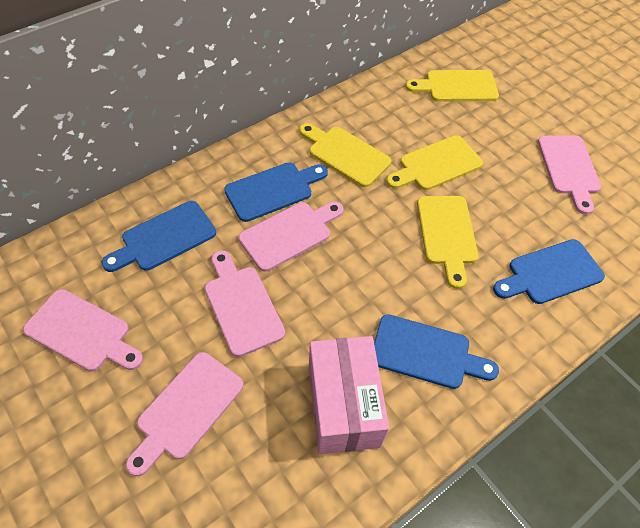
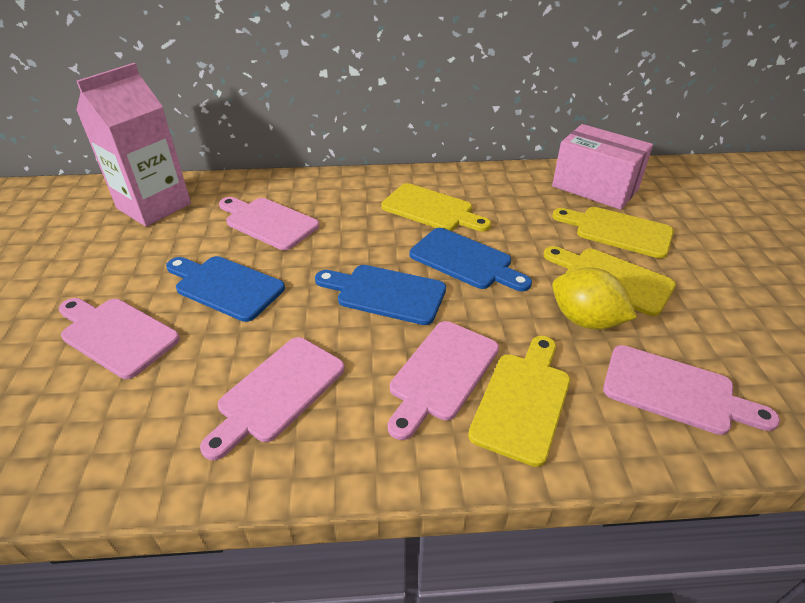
blue cutting board: 4 -> 3
pink carton: 0 -> 1
yellow lemon: 0 -> 1

